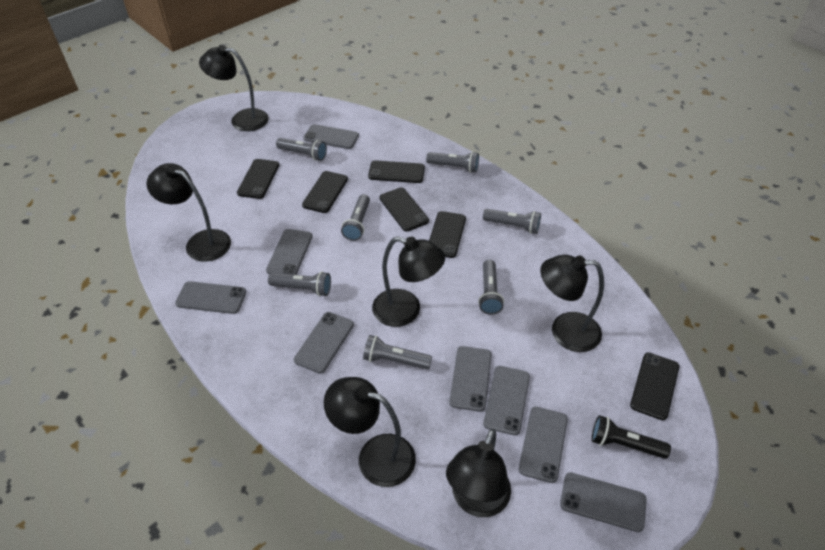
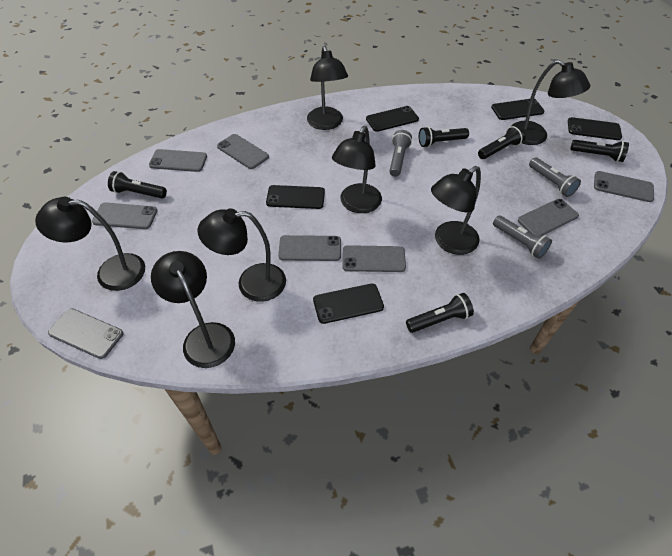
black flashlight: 1 -> 5
black lamp: 6 -> 7
black phone: 6 -> 5
grey flashlight: 7 -> 3

